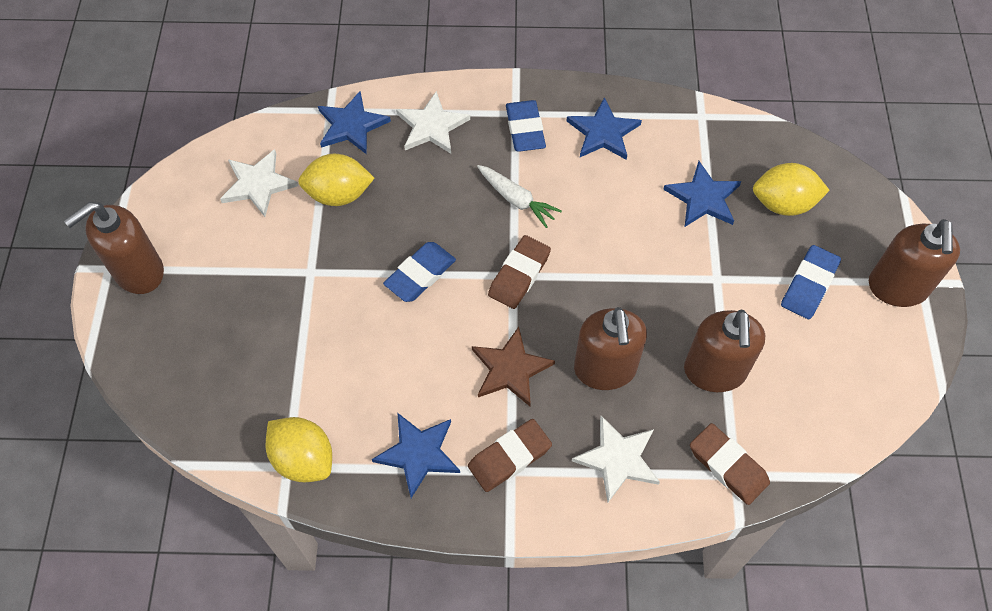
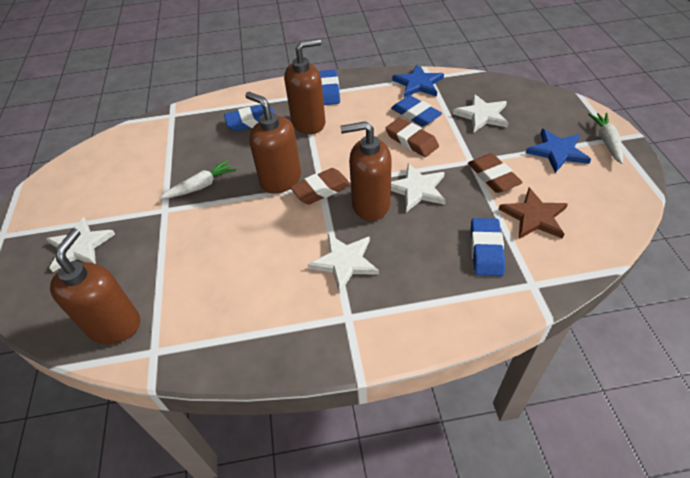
blue eraser: 3 -> 4
blue star: 4 -> 2
white carrot: 1 -> 2
white star: 3 -> 4
yellow lemon: 3 -> 0

